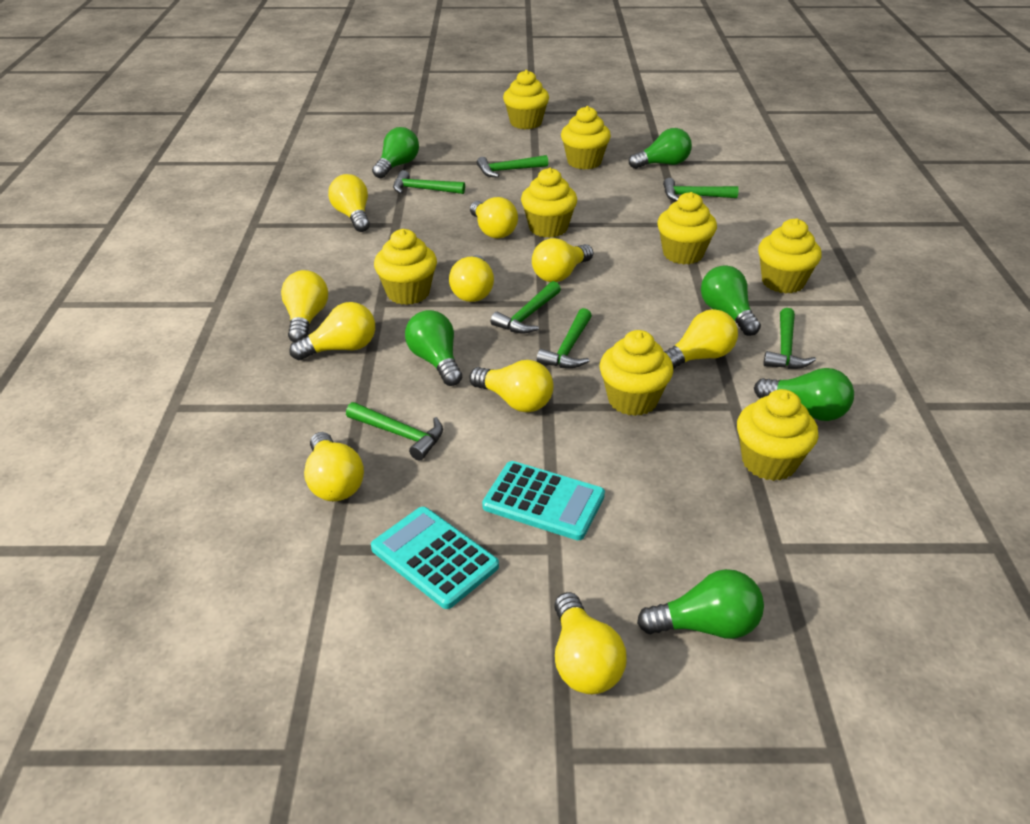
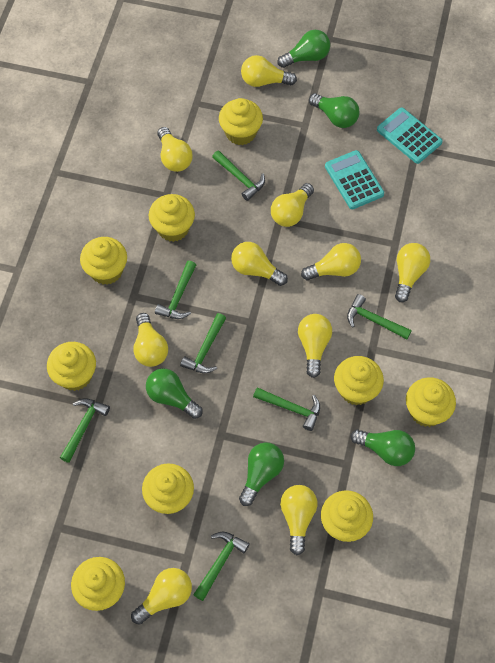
green light bulb: 6 -> 5
yellow cupcake: 8 -> 9

